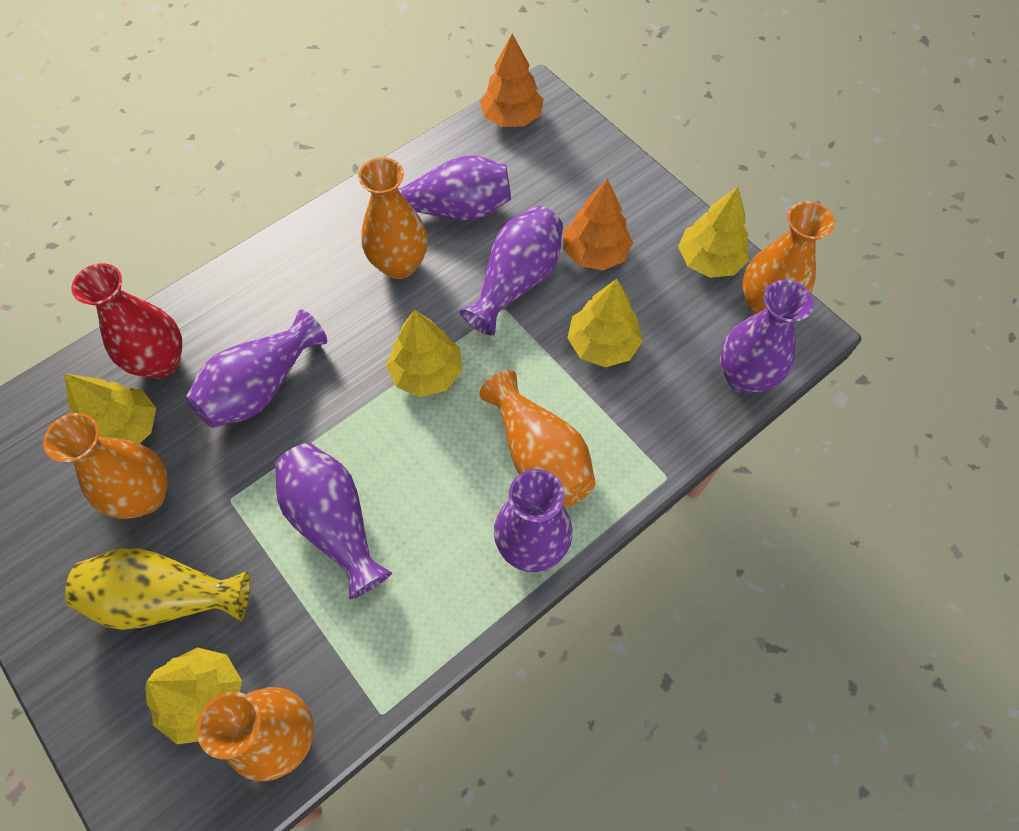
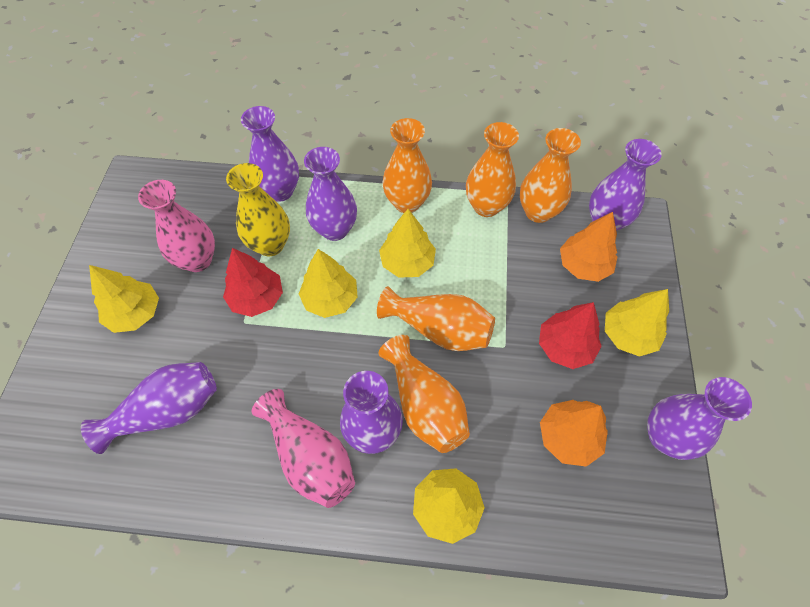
pink vase: 0 -> 2
red tree: 0 -> 2
red vase: 1 -> 0

